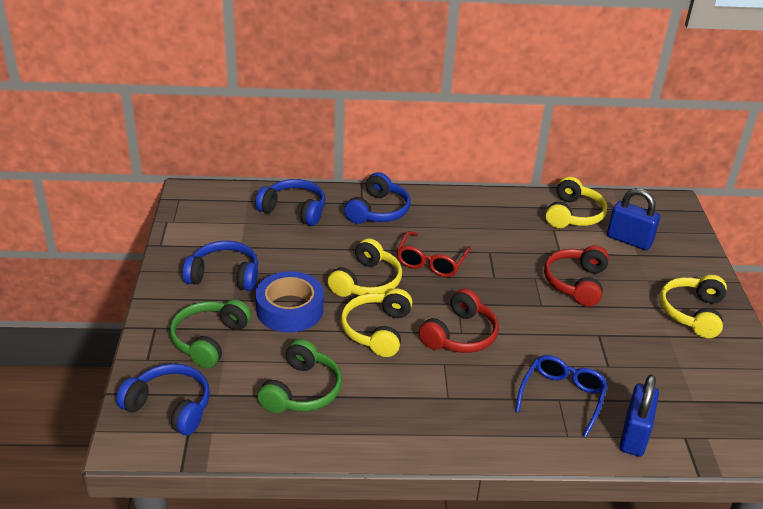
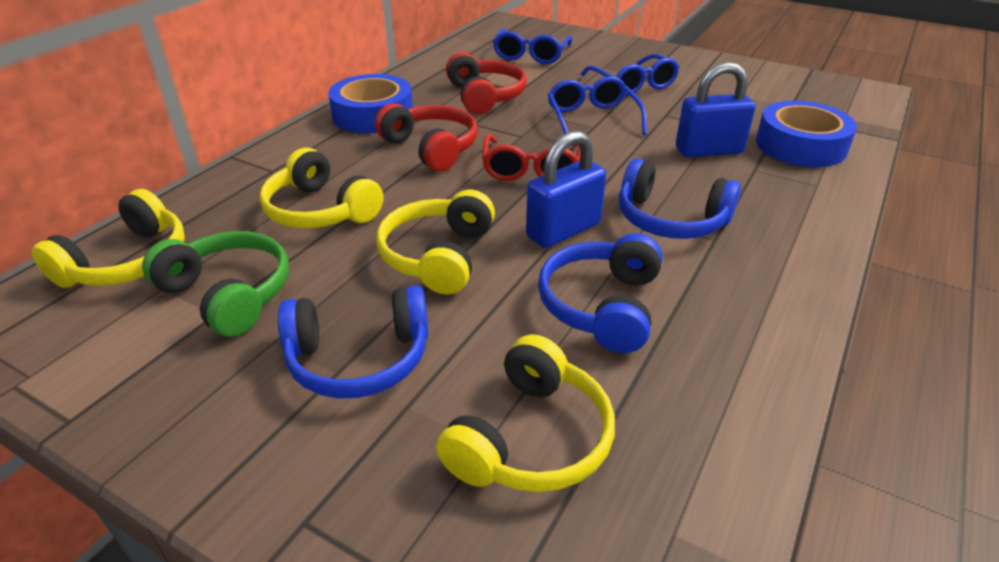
blue glasses: 1 -> 3
blue headphones: 4 -> 3
blue tape: 1 -> 2
green headphones: 2 -> 1

